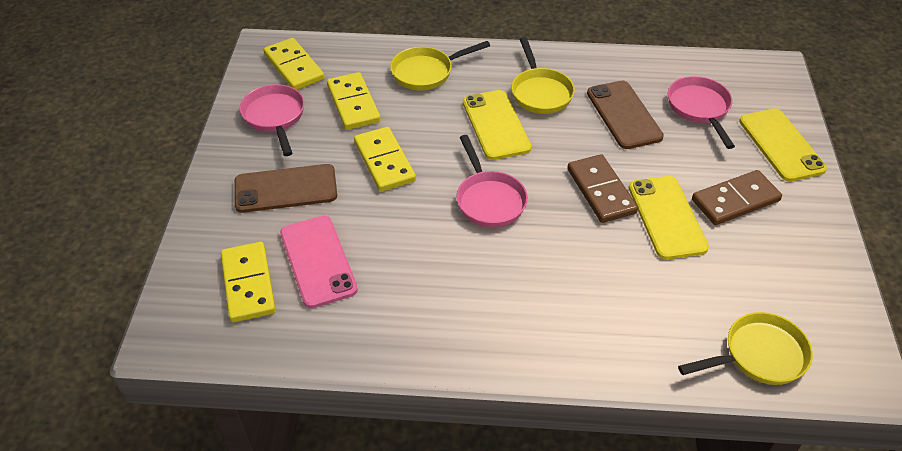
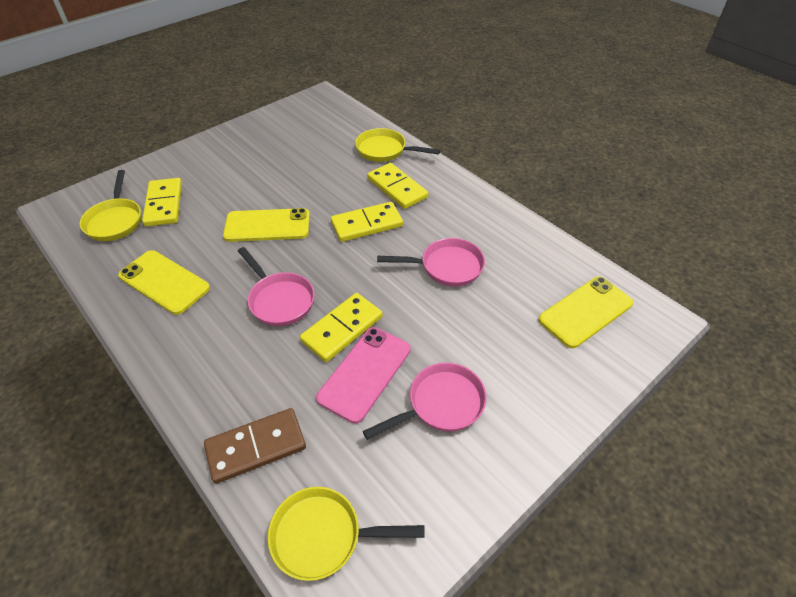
brown domino: 2 -> 1
brown phone: 2 -> 0

